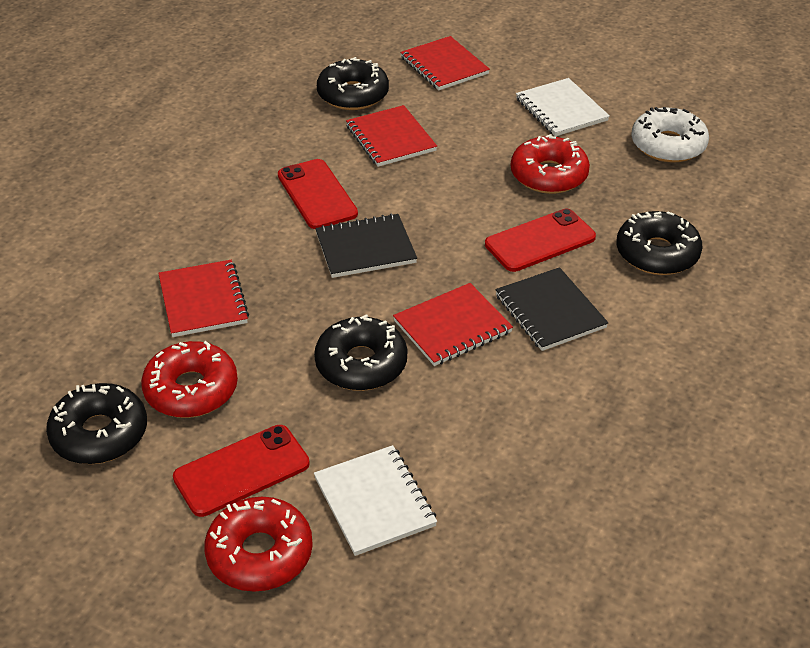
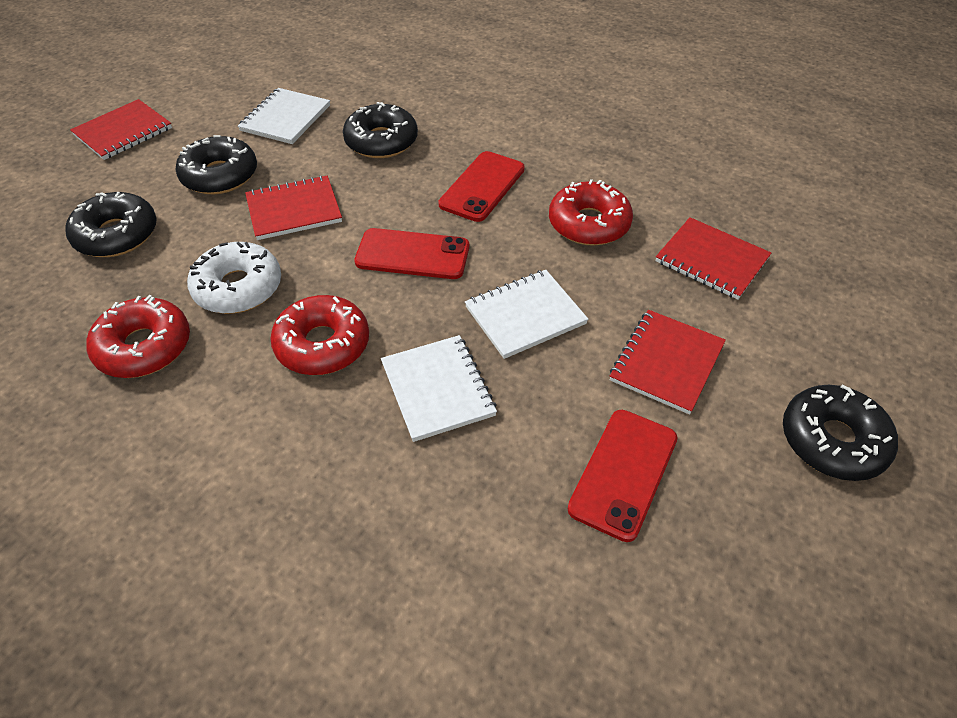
black notebook: 2 -> 0
white notebook: 2 -> 3

